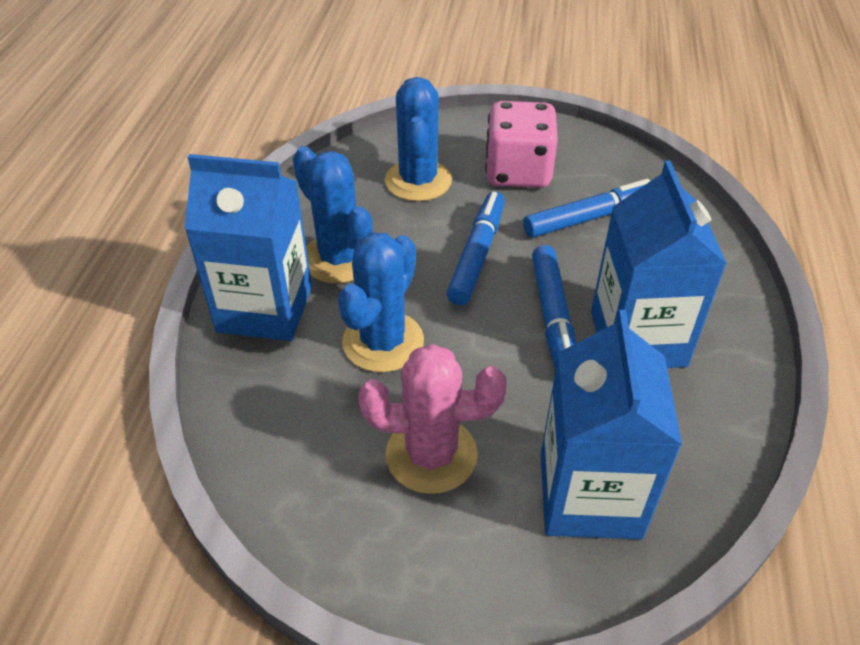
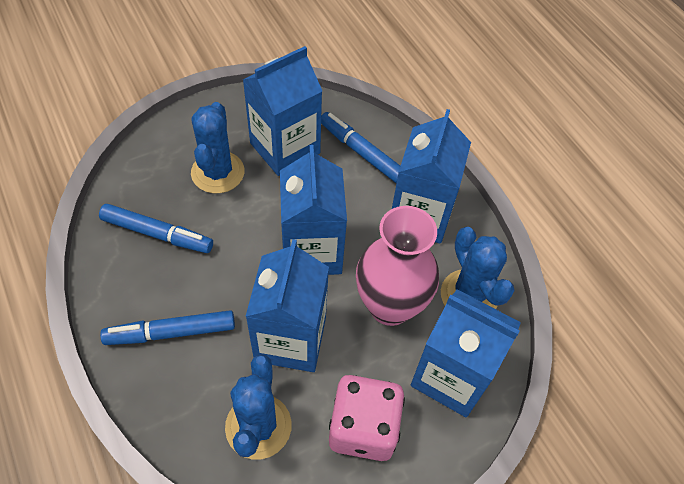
blue carton: 3 -> 5
pink cactus: 1 -> 0
pink vase: 0 -> 1

